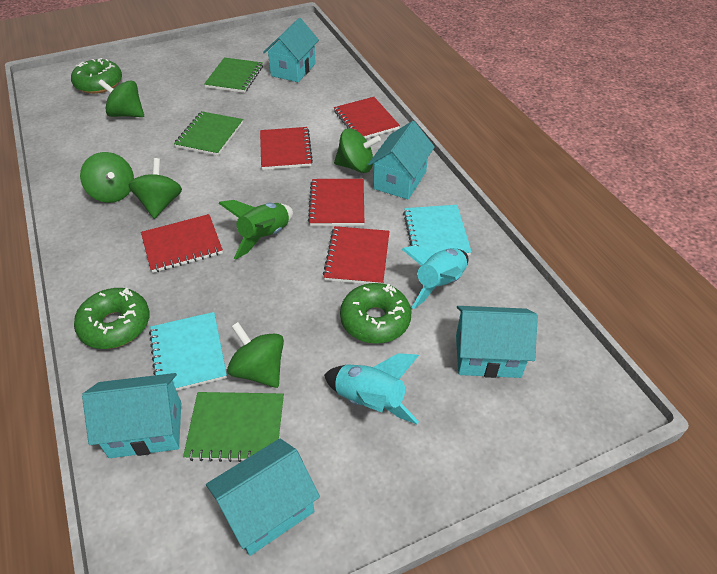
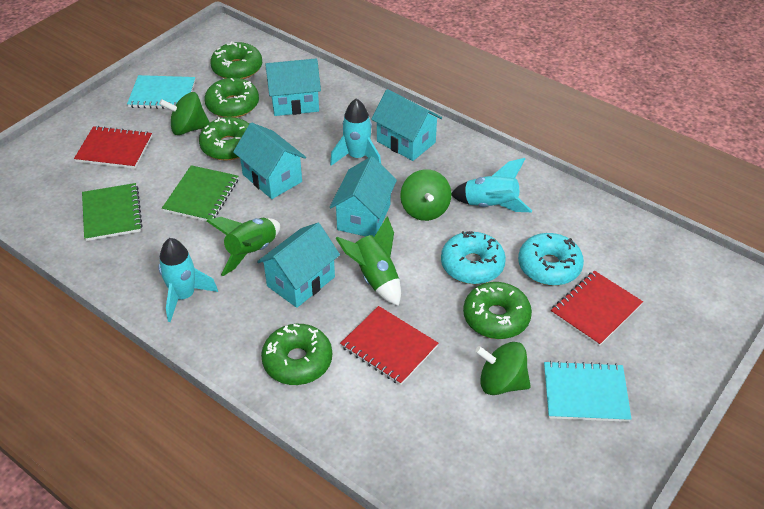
green donut: 3 -> 5
green notebook: 3 -> 2
green rocket: 1 -> 2
green spinning top: 5 -> 3
red notebook: 5 -> 3
turquoise donut: 0 -> 2
turquoise rocket: 2 -> 3

